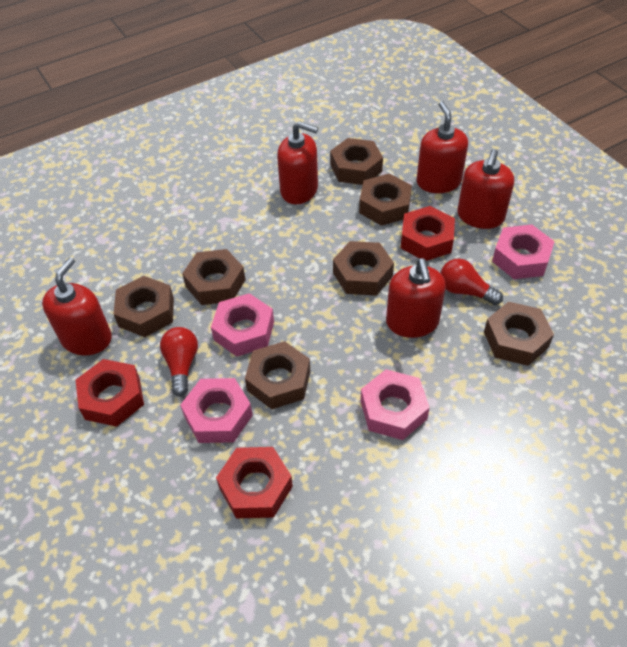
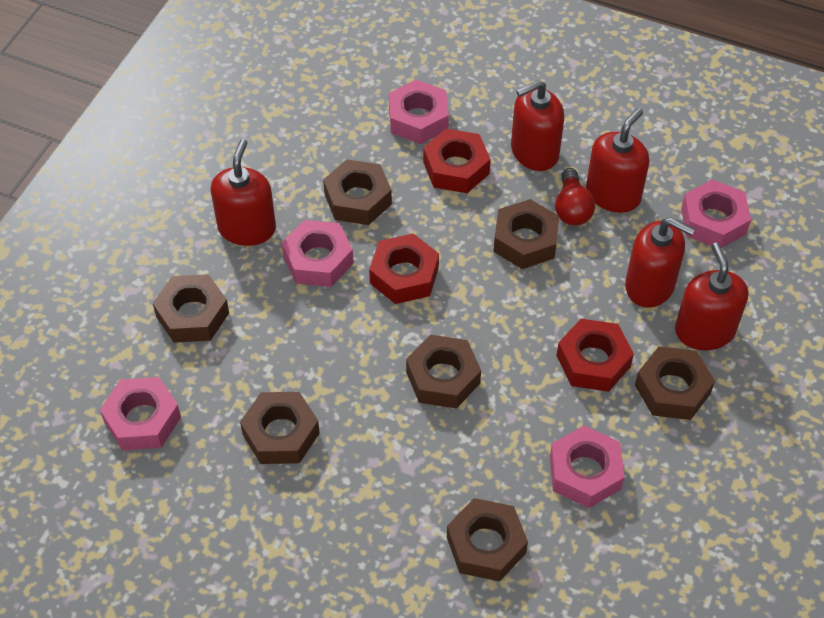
pink nut: 4 -> 5
red light bulb: 2 -> 1

